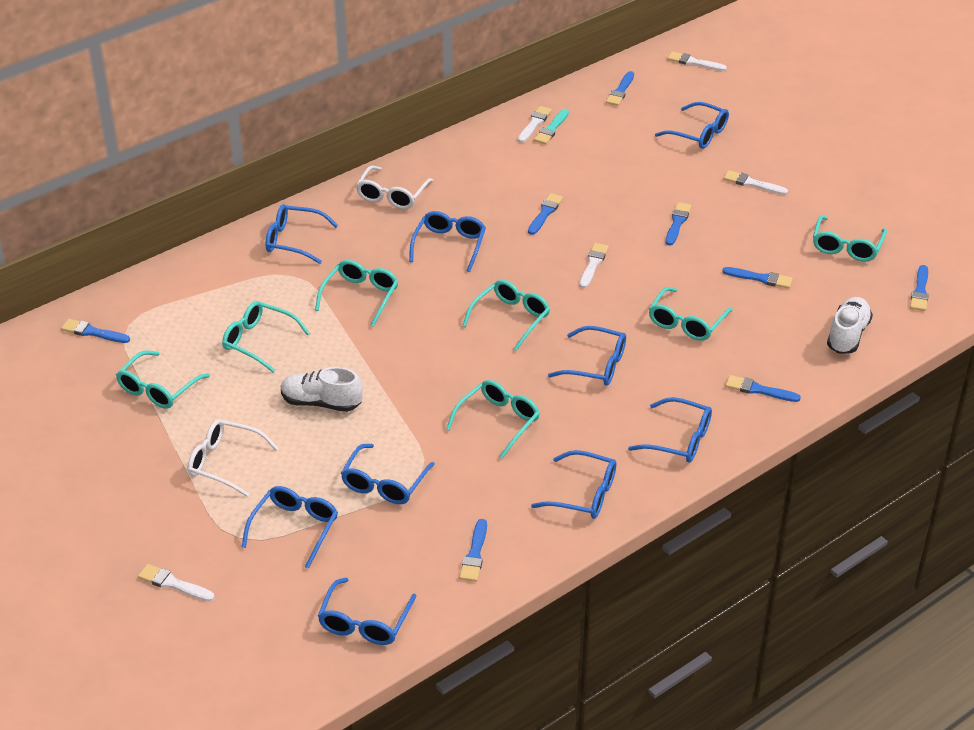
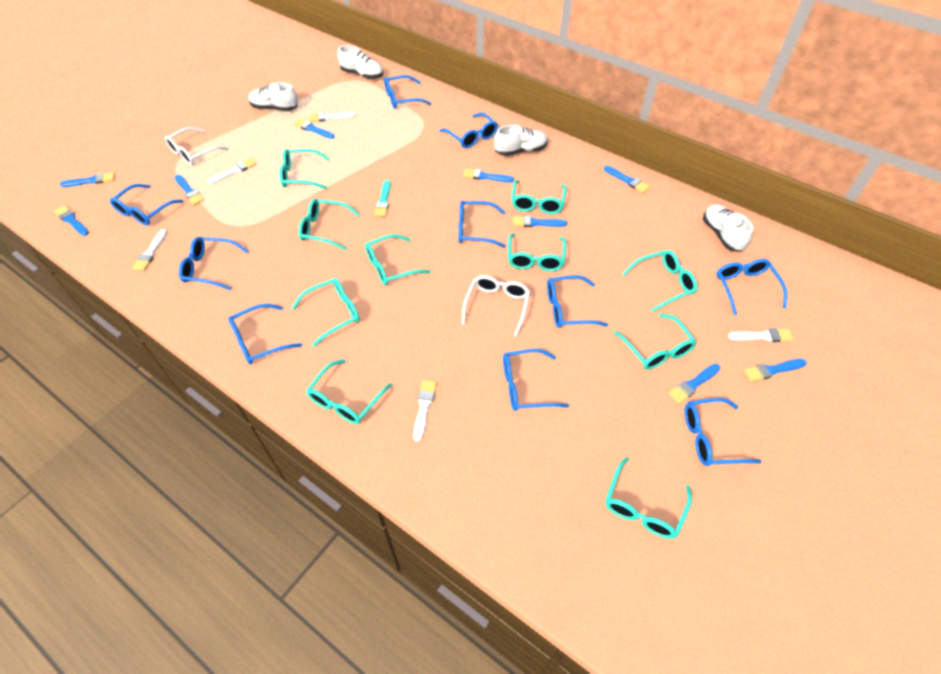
blue brush: 8 -> 9
blue glasses: 9 -> 10
turquoise glasses: 7 -> 10
white shoe: 2 -> 4

